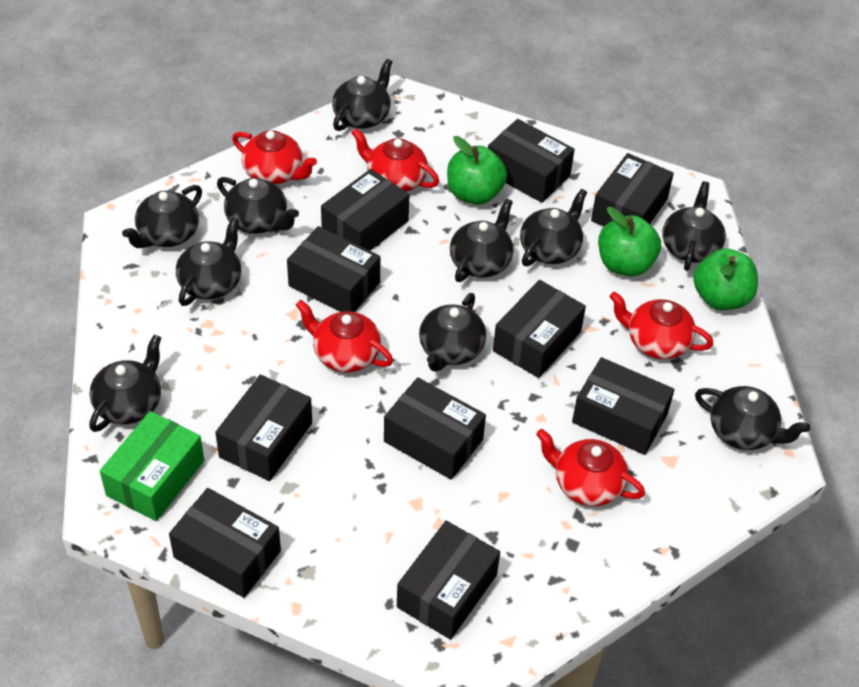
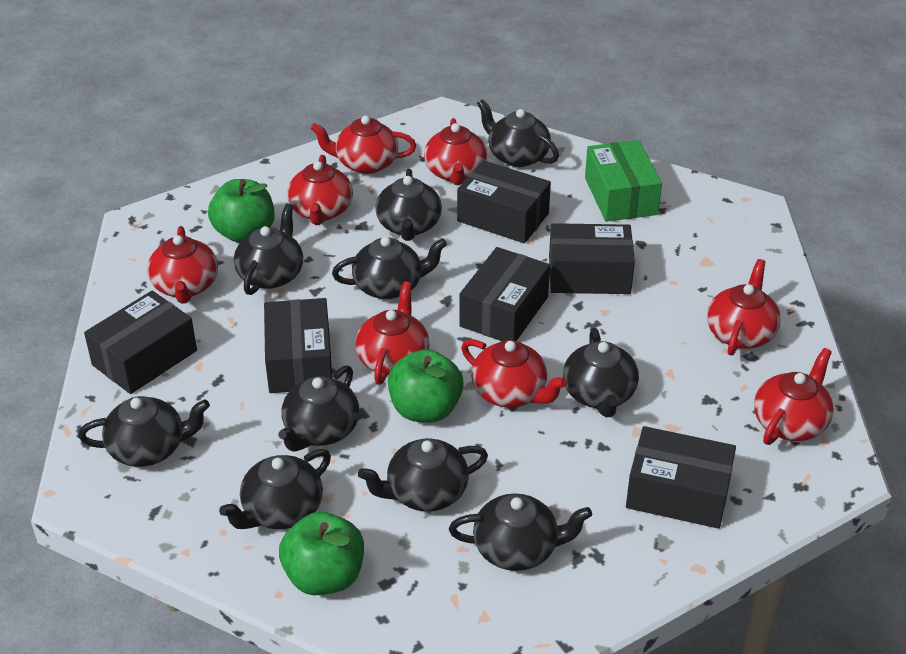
black box: 10 -> 6
red teapot: 5 -> 8

